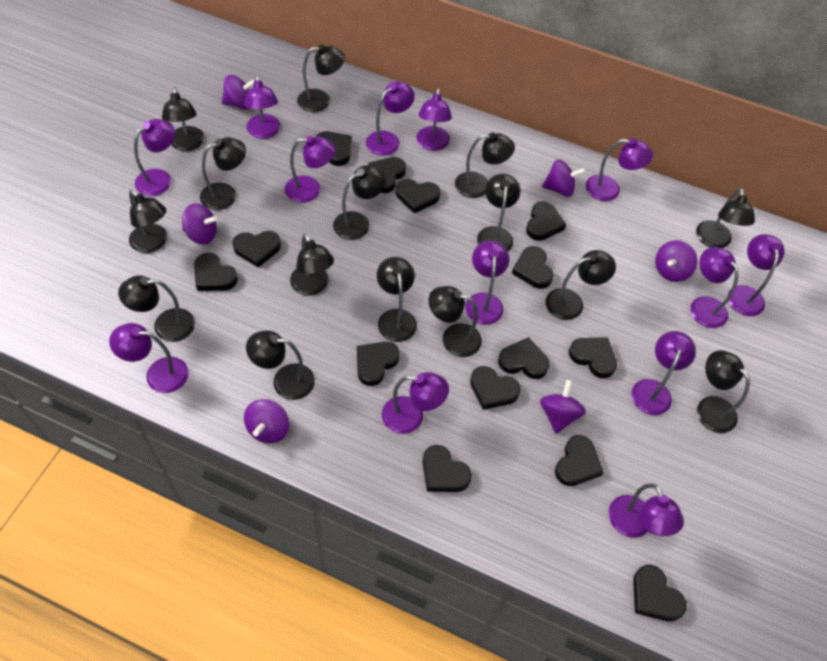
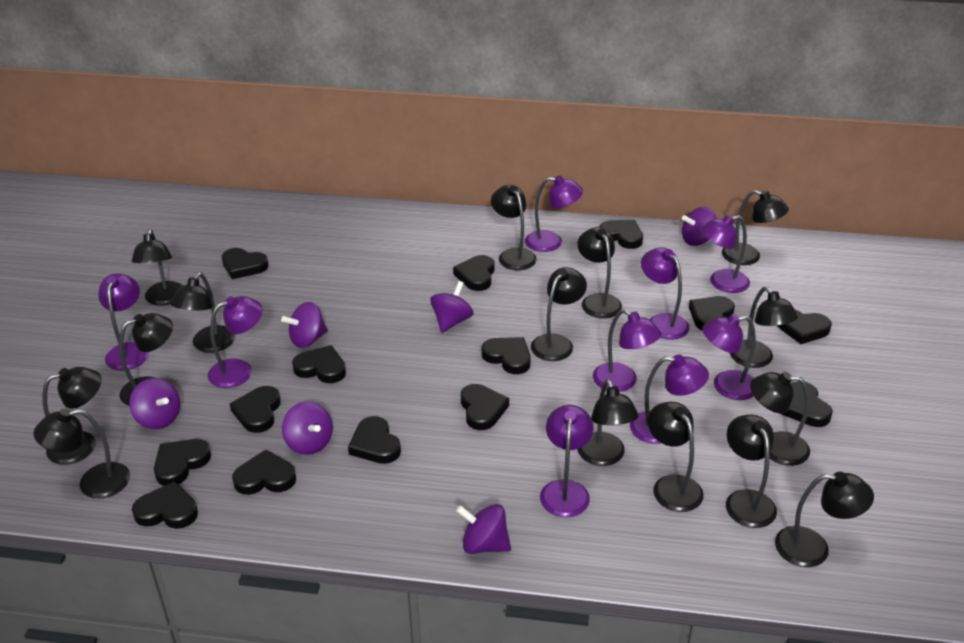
purple lamp: 13 -> 9

